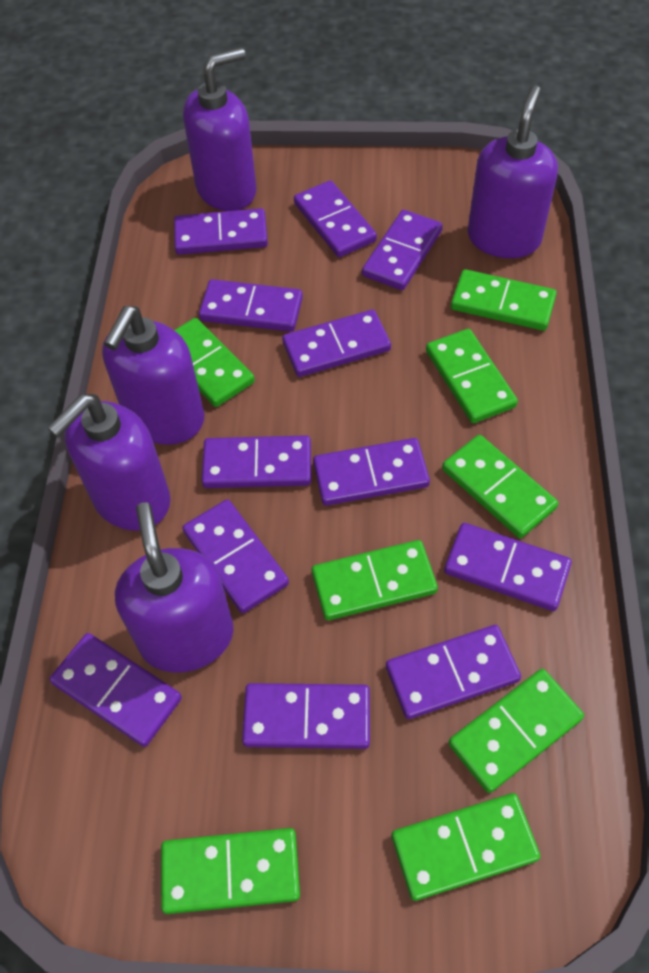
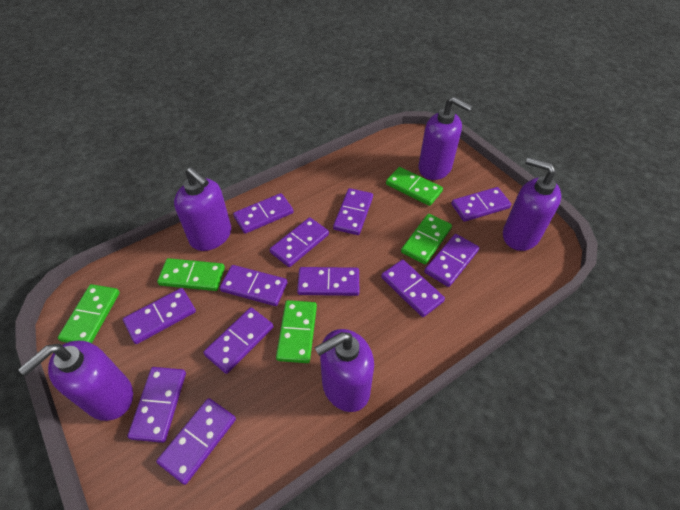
green domino: 8 -> 5

